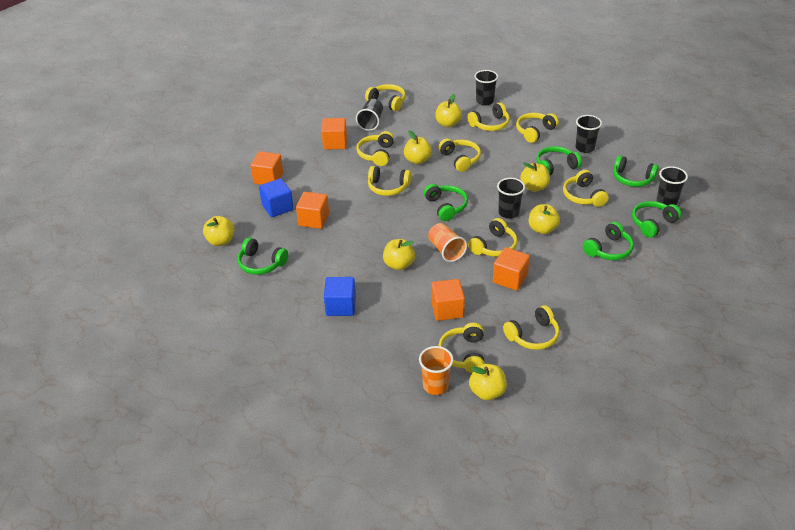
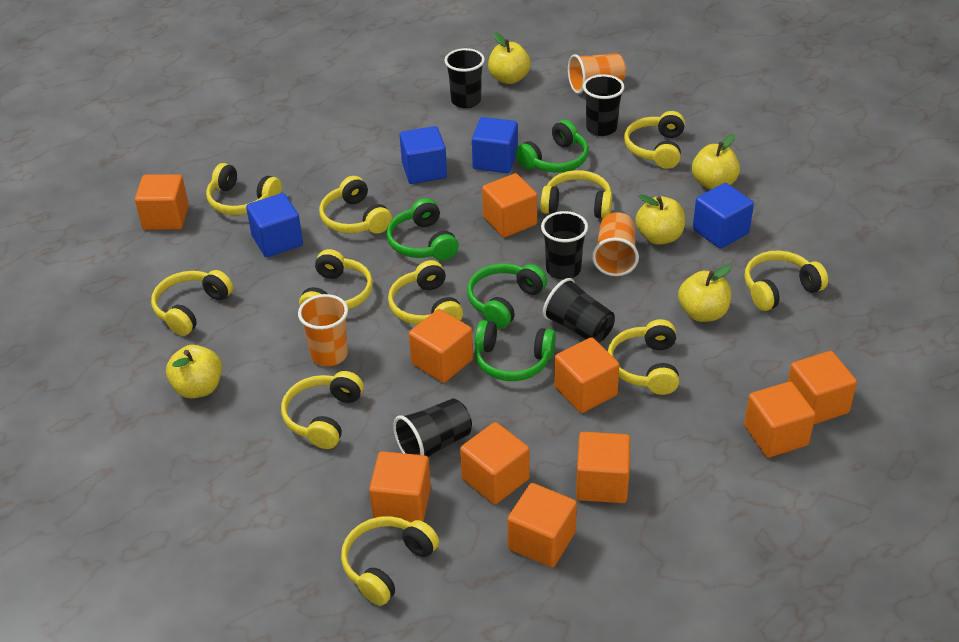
blue cube: 2 -> 4
green headphones: 6 -> 4
orange cube: 5 -> 10
orange cup: 2 -> 3
yellow apple: 7 -> 5
yellow headphones: 10 -> 11

